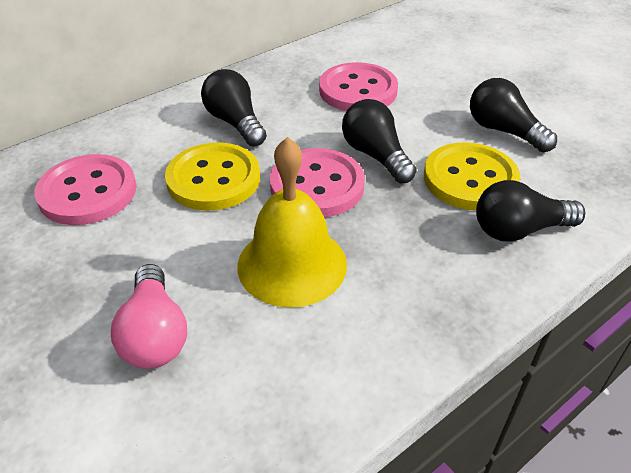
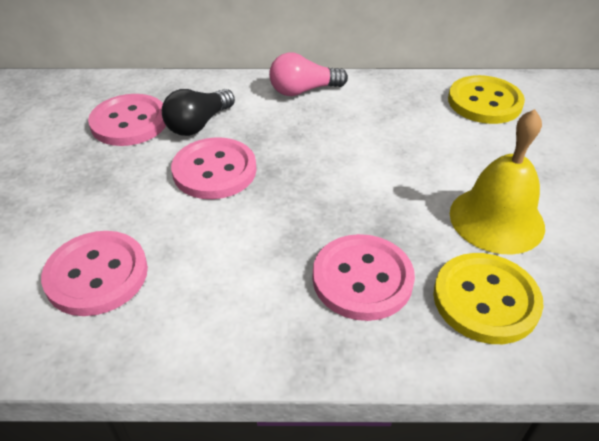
black light bulb: 4 -> 1
pink button: 3 -> 4

